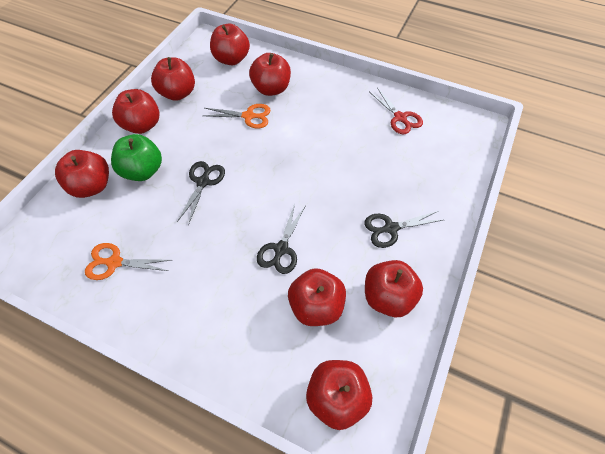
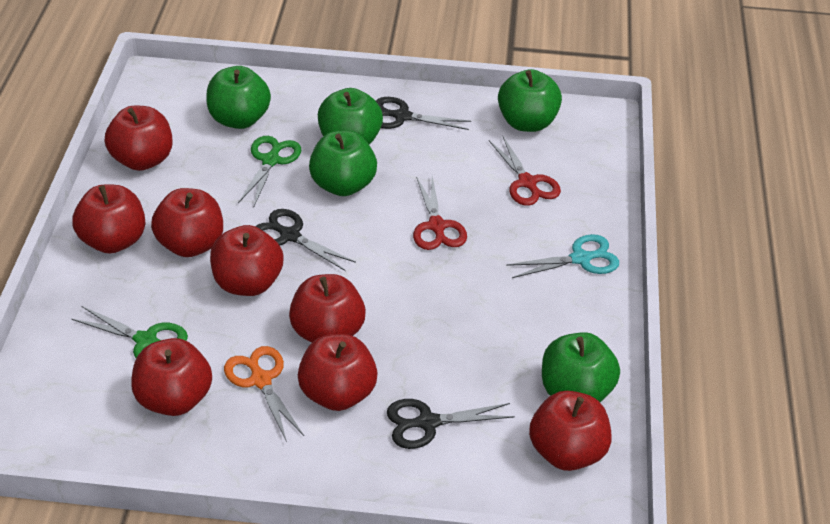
green apple: 1 -> 5
green scissors: 0 -> 2
orange scissors: 2 -> 1
red scissors: 1 -> 2
turquoise scissors: 0 -> 1

